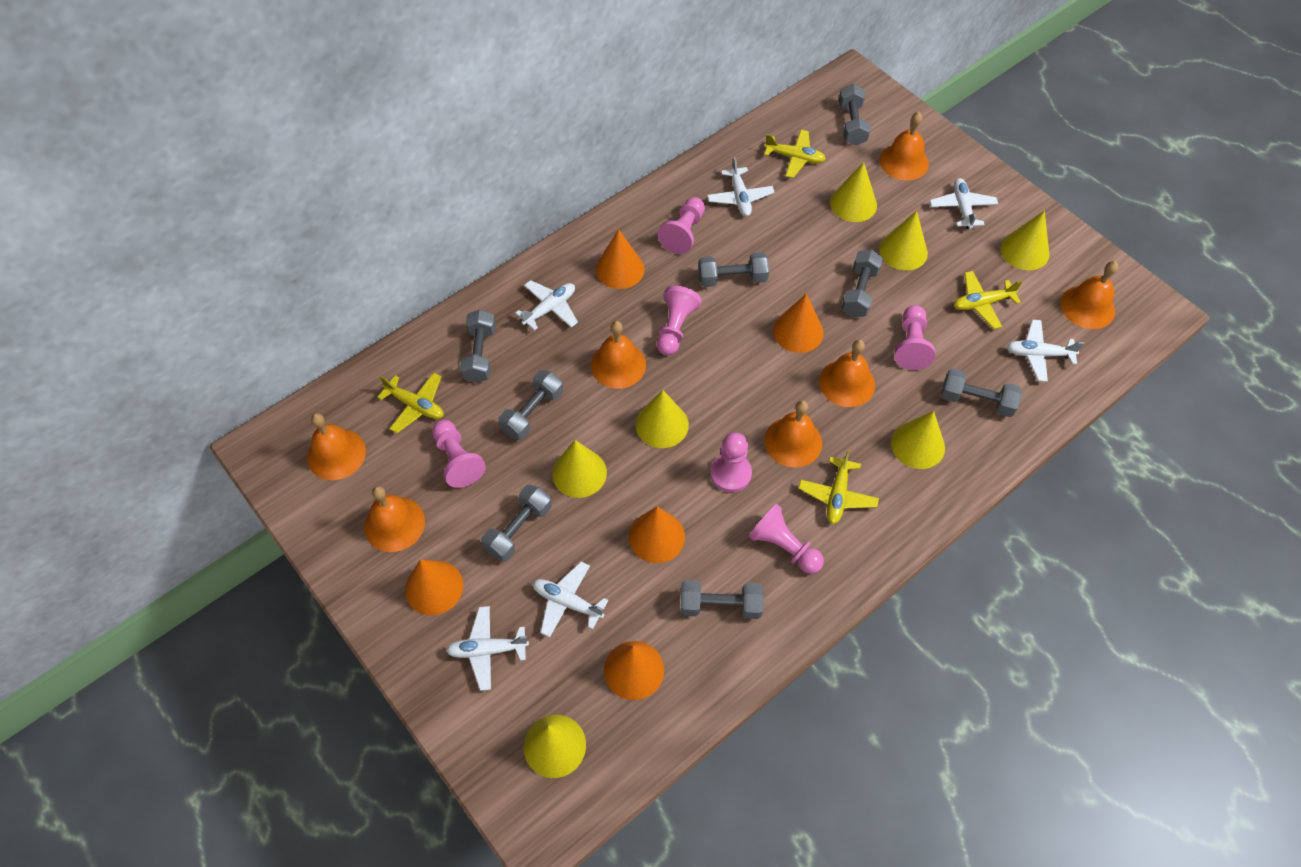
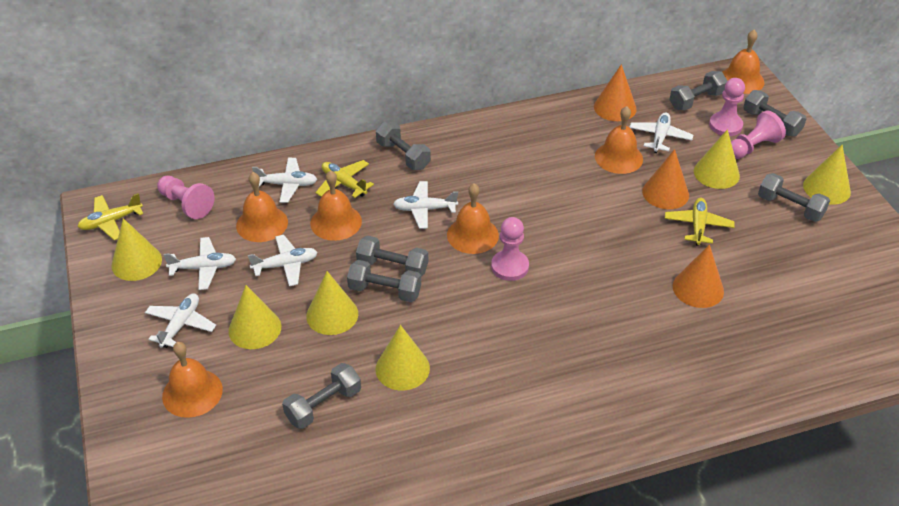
grey dumbbell: 8 -> 7
orange bell: 7 -> 6
orange cone: 5 -> 3
pink pawn: 6 -> 4
yellow cone: 7 -> 6
yellow plane: 4 -> 3

